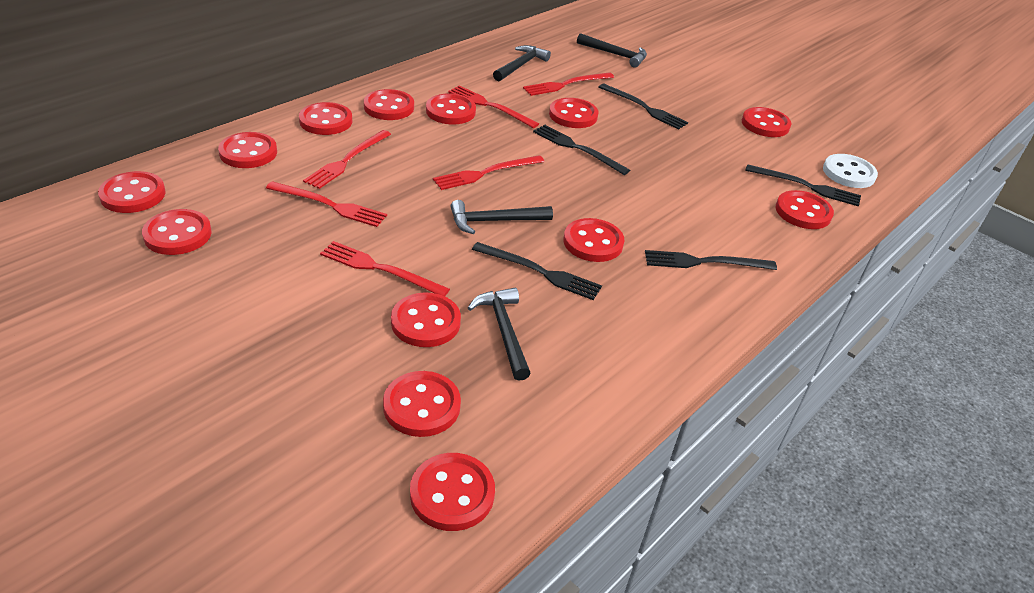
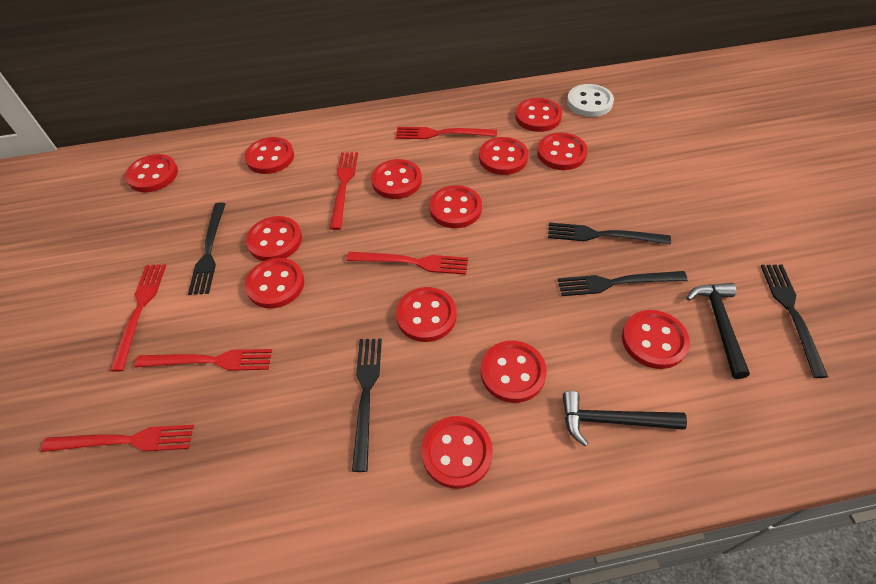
black hammer: 4 -> 2

